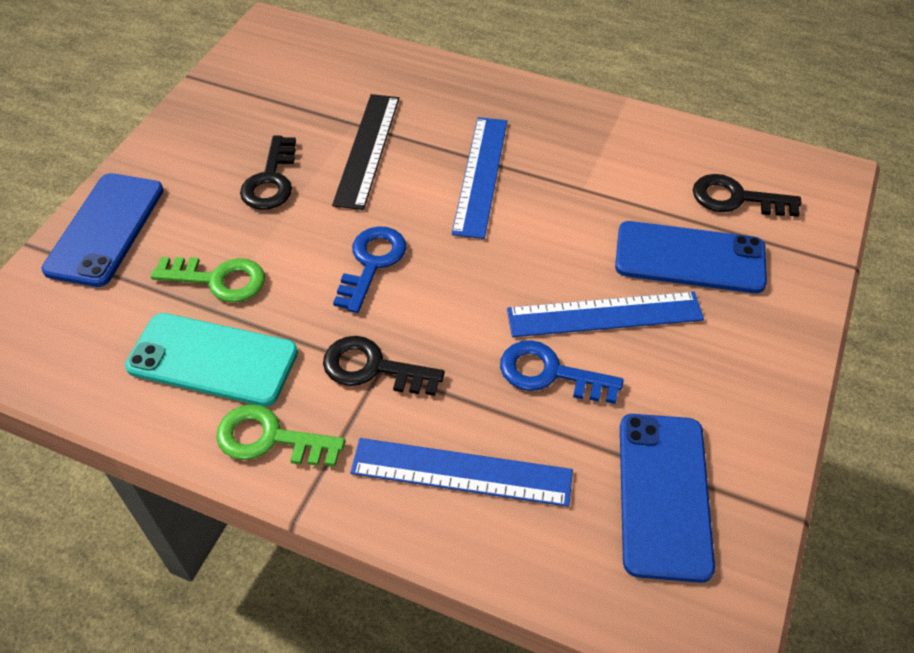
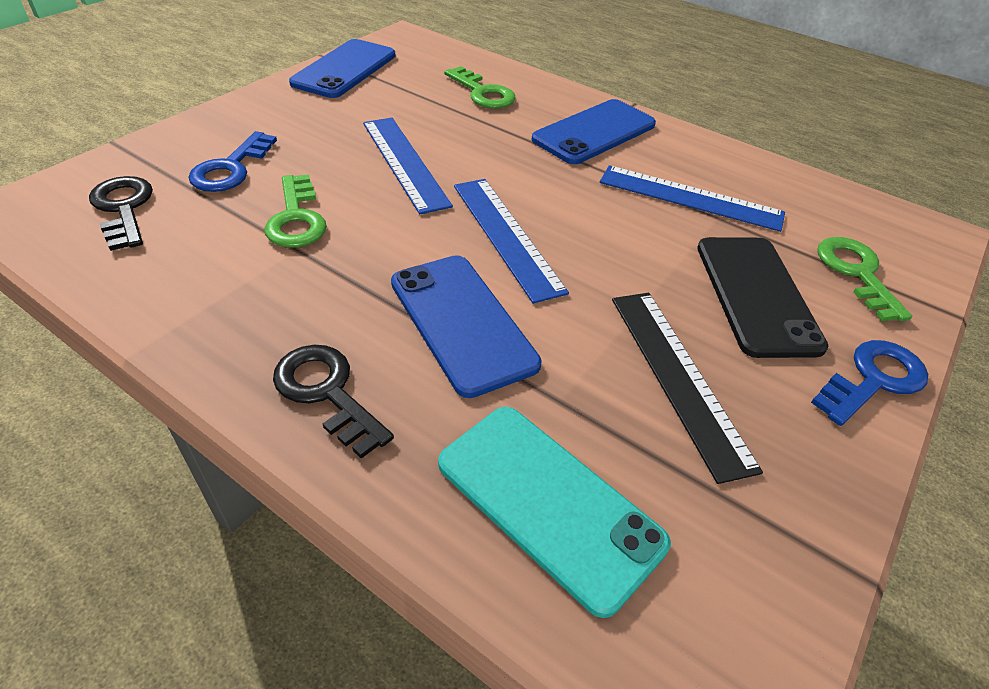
black key: 3 -> 2
black phone: 0 -> 1
green key: 2 -> 3

